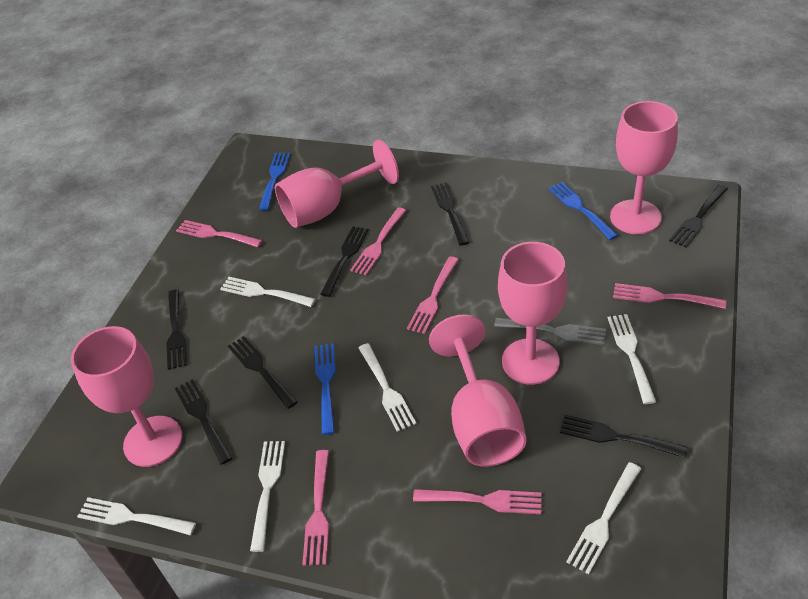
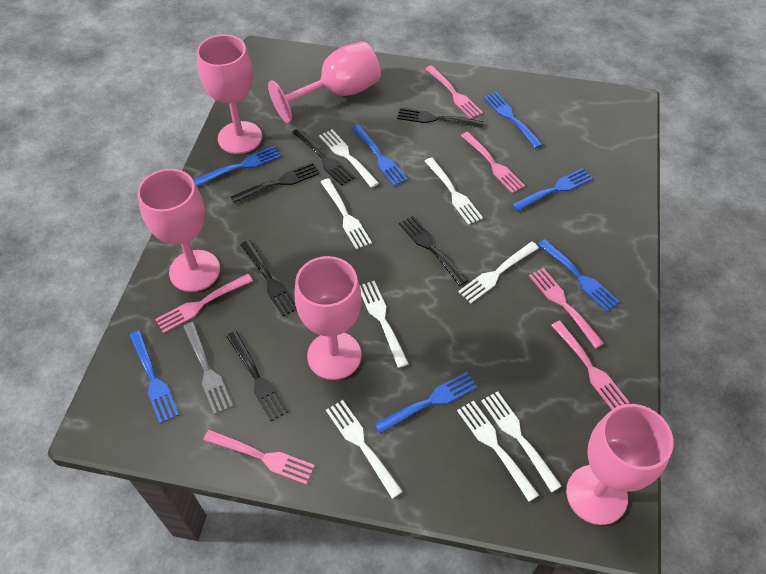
black fork: 7 -> 6
blue fork: 3 -> 7
white fork: 6 -> 8

